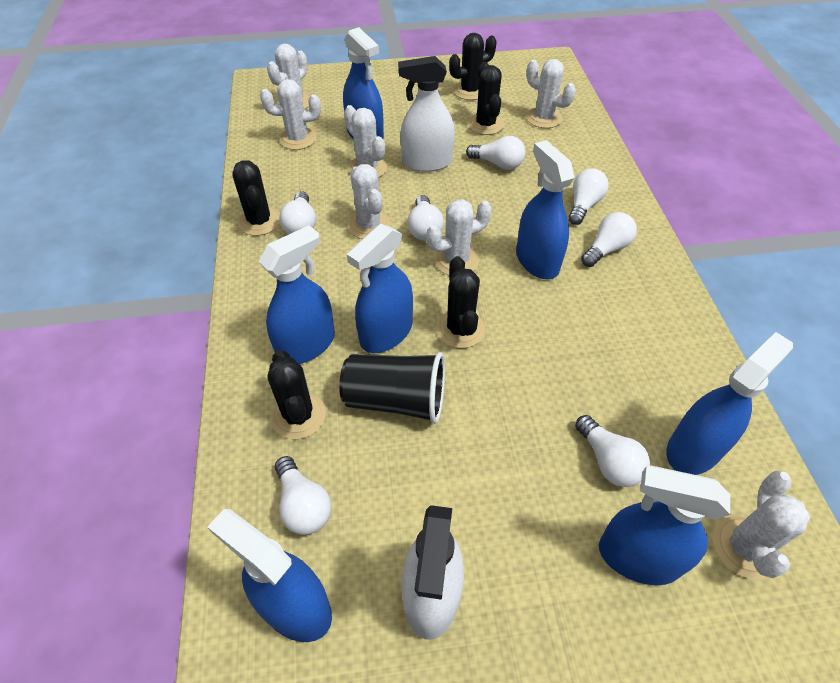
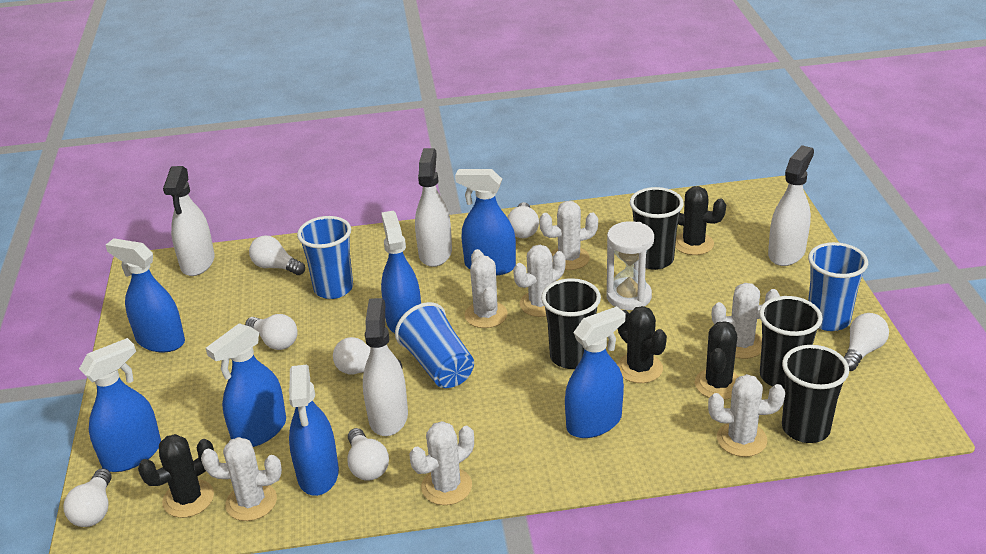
black cactus: 5 -> 4
black cup: 1 -> 4
blue cup: 0 -> 3
white hourglass: 0 -> 1
white spray bottle: 2 -> 4

